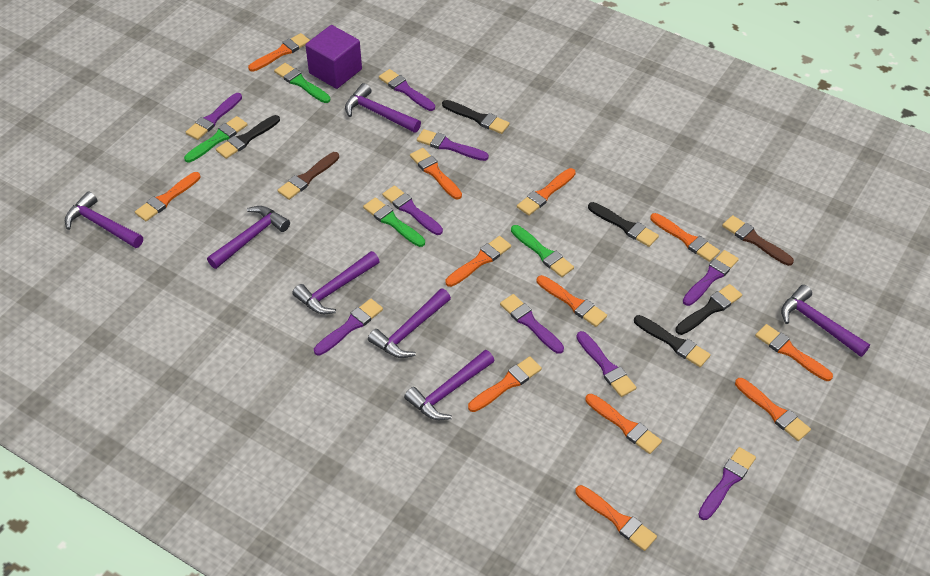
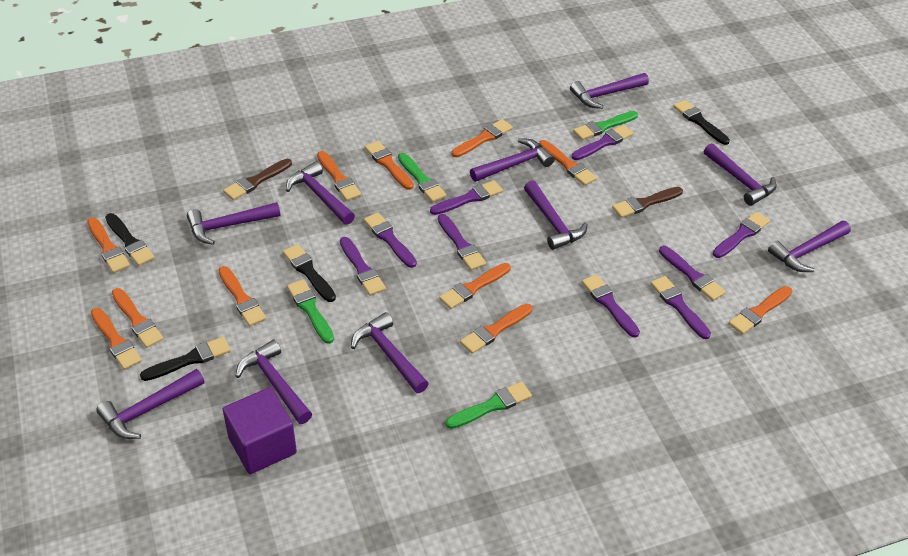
black brush: 5 -> 4
orange brush: 12 -> 11
purple hammer: 7 -> 10

